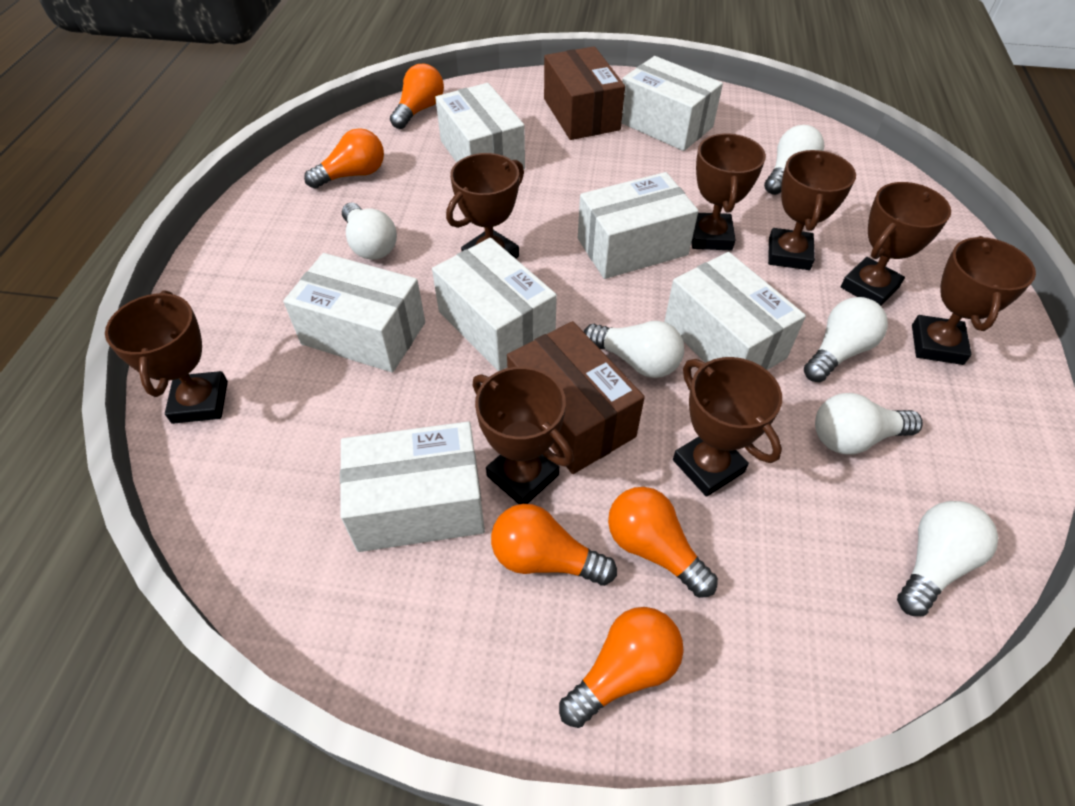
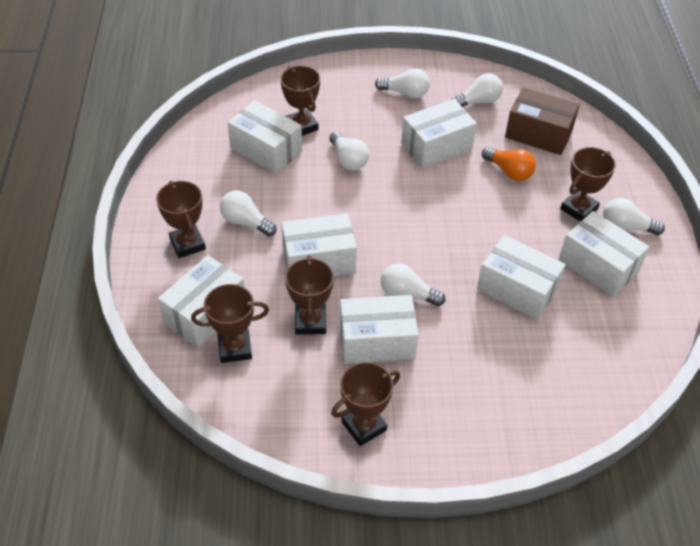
brown box: 2 -> 1
brown trophy: 8 -> 6
orange light bulb: 5 -> 1

